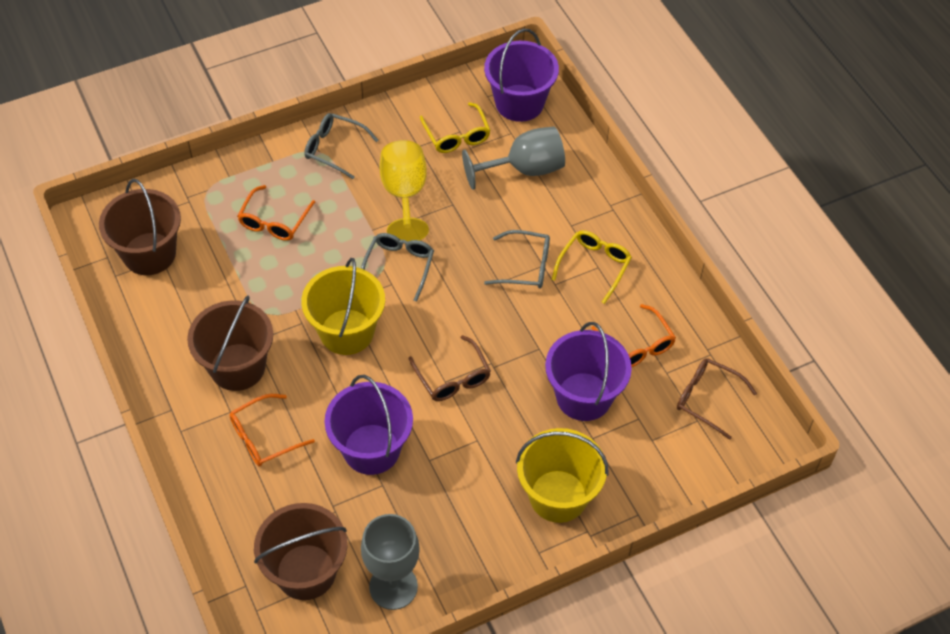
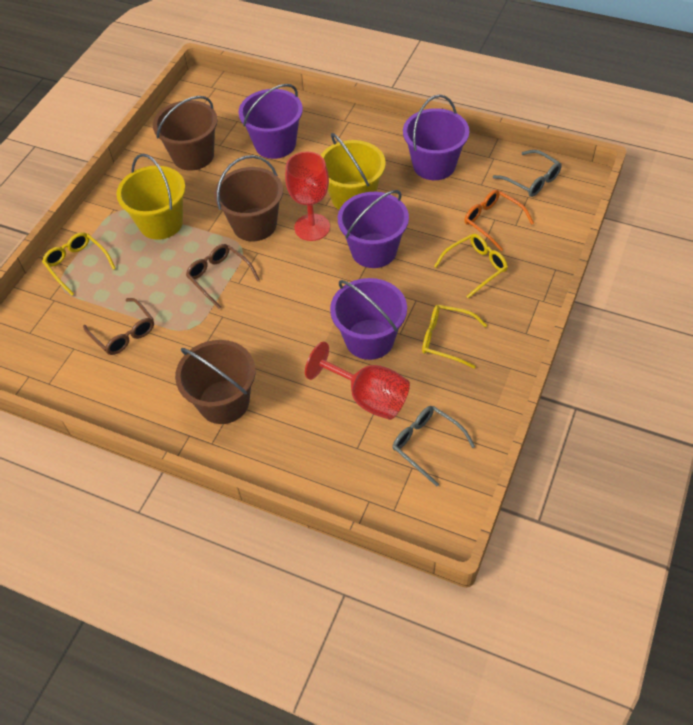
grey glasses: 3 -> 2
grey goblet: 2 -> 0
orange glasses: 3 -> 1
purple bucket: 3 -> 4
red goblet: 0 -> 2
yellow glasses: 2 -> 3
yellow goblet: 1 -> 0

